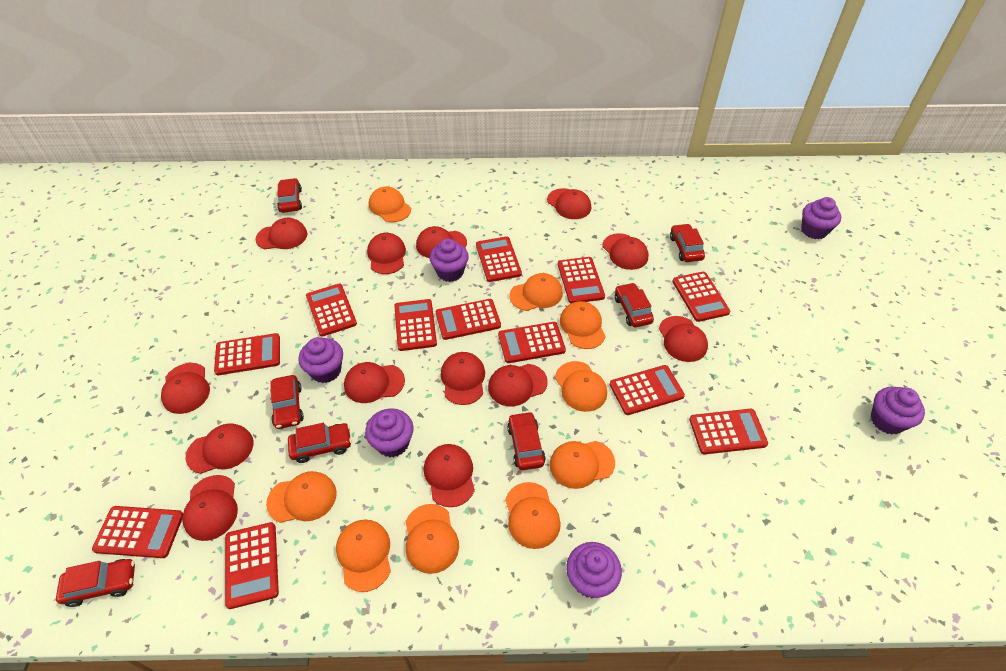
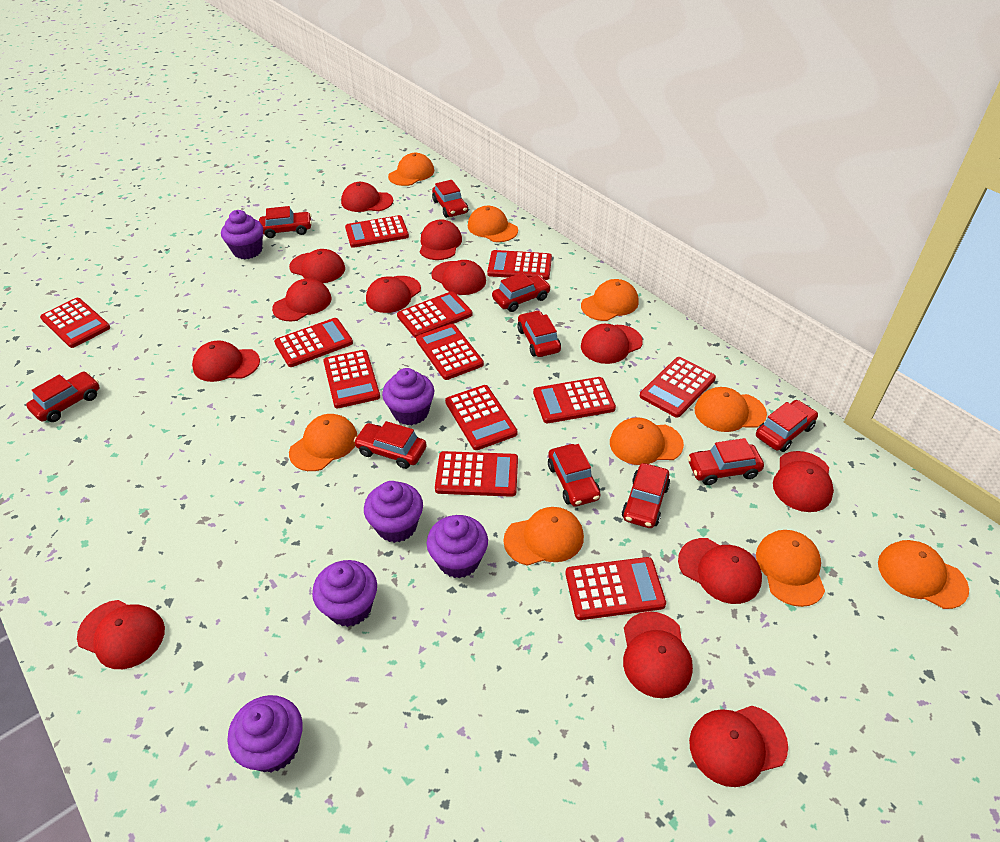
red car: 7 -> 10

